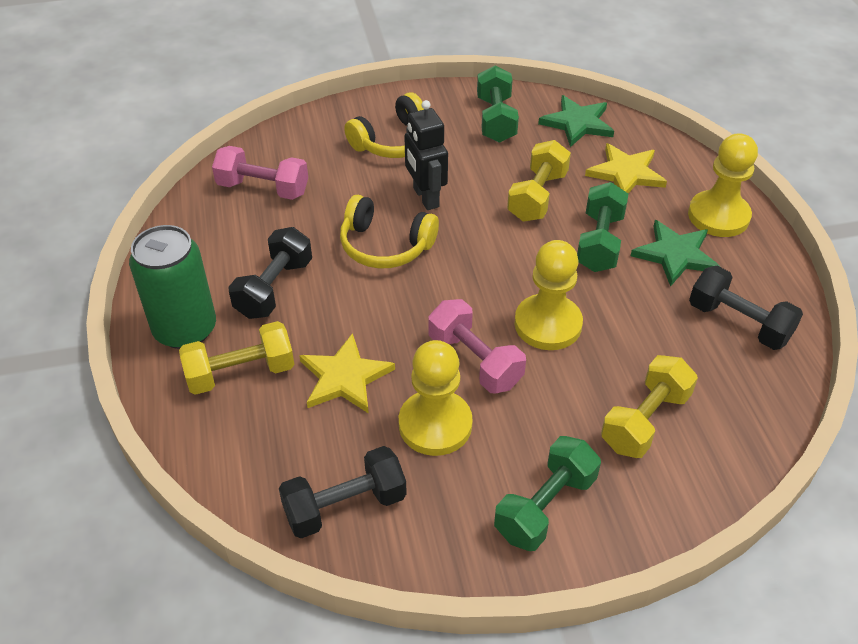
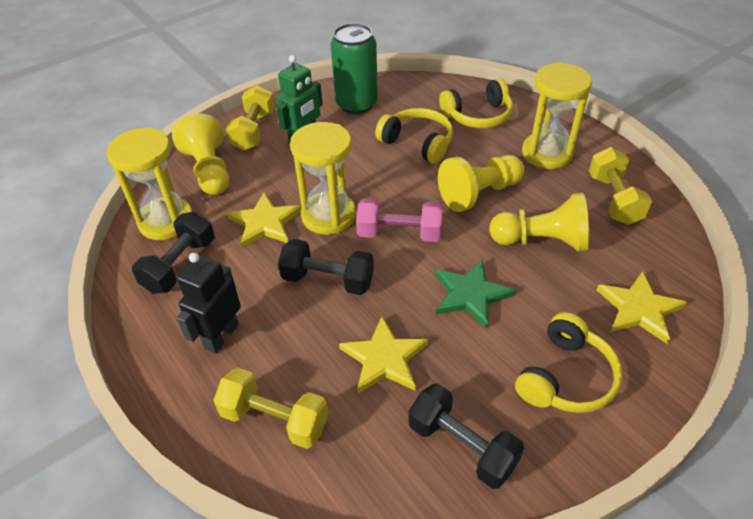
green dumbbell: 3 -> 0
green robot: 0 -> 1
green star: 2 -> 1
pink dumbbell: 2 -> 1
yellow headphones: 2 -> 3
yellow hourglass: 0 -> 3
yellow star: 2 -> 3

